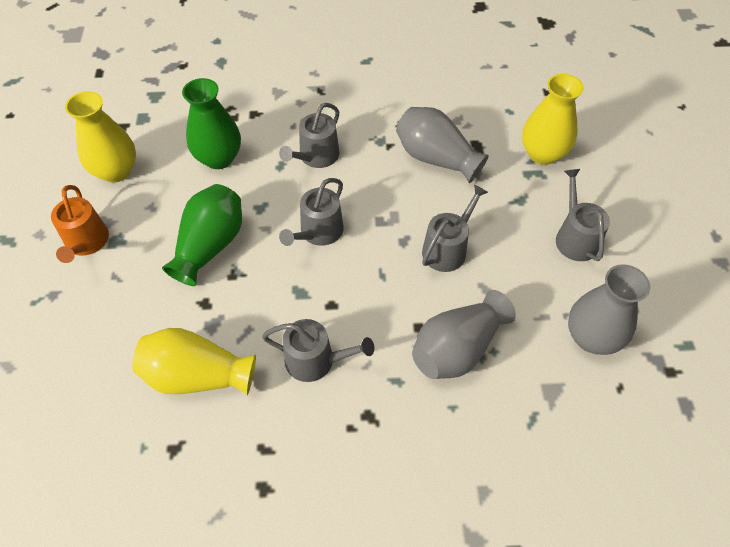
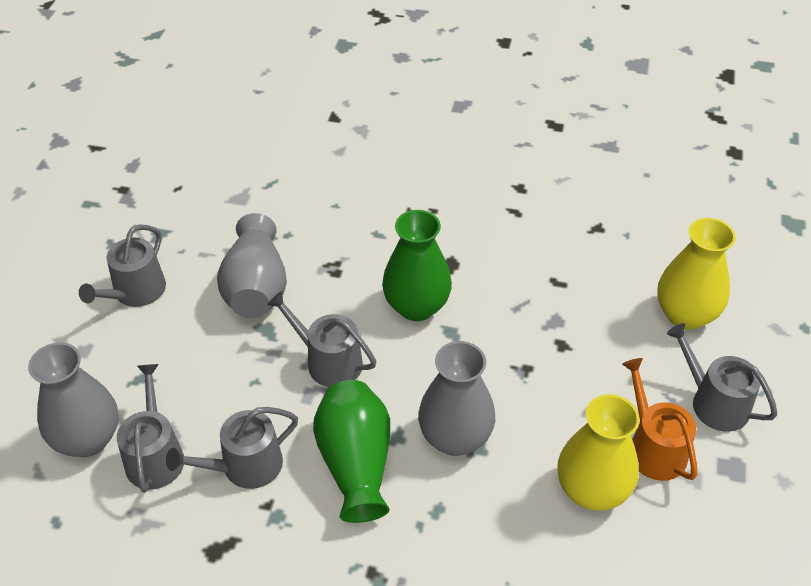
yellow vase: 3 -> 2

